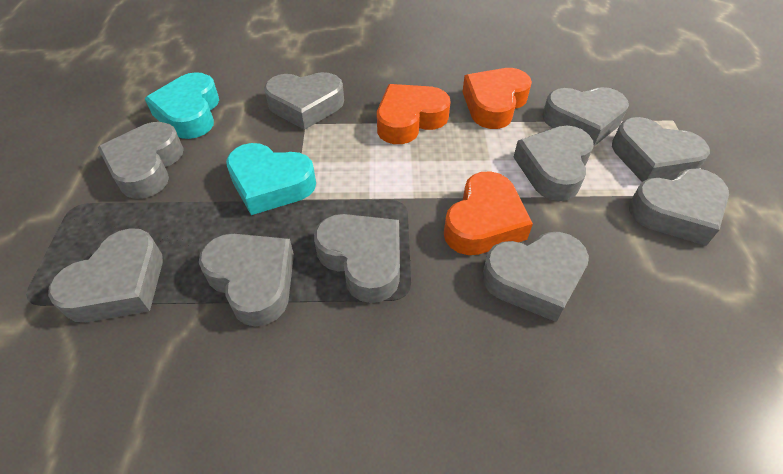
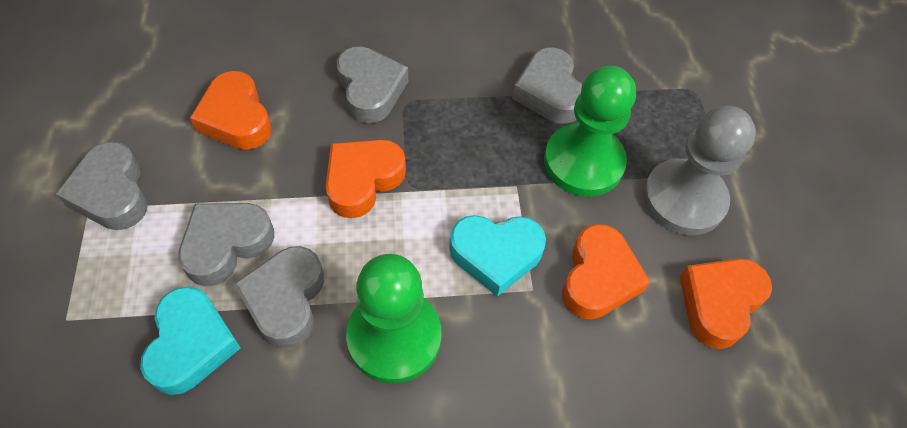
green pawn: 0 -> 2
grey heart: 10 -> 5
grey pawn: 0 -> 1
orange heart: 3 -> 4

